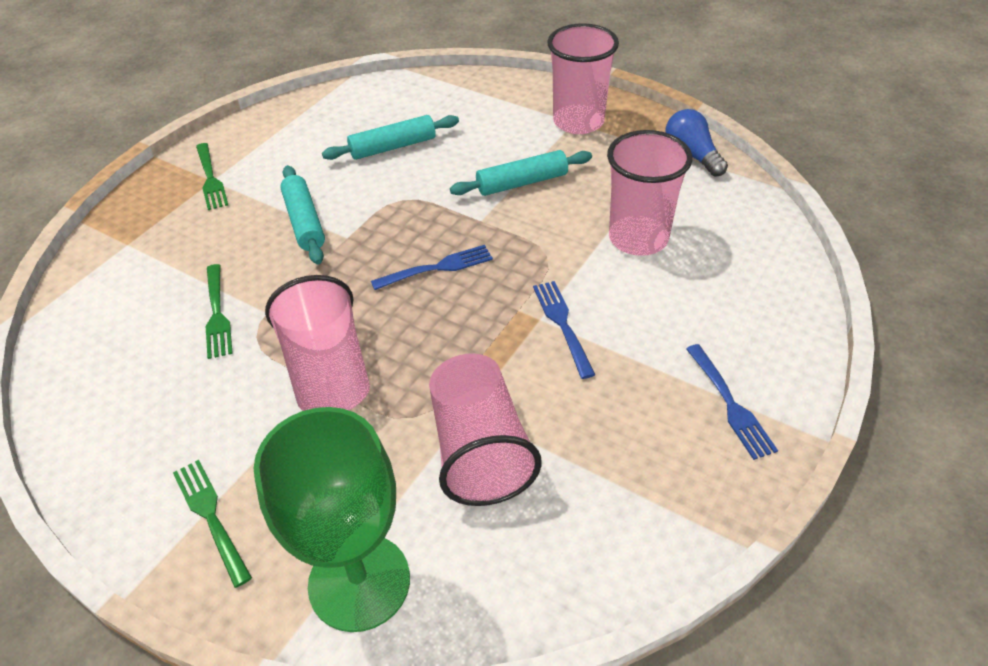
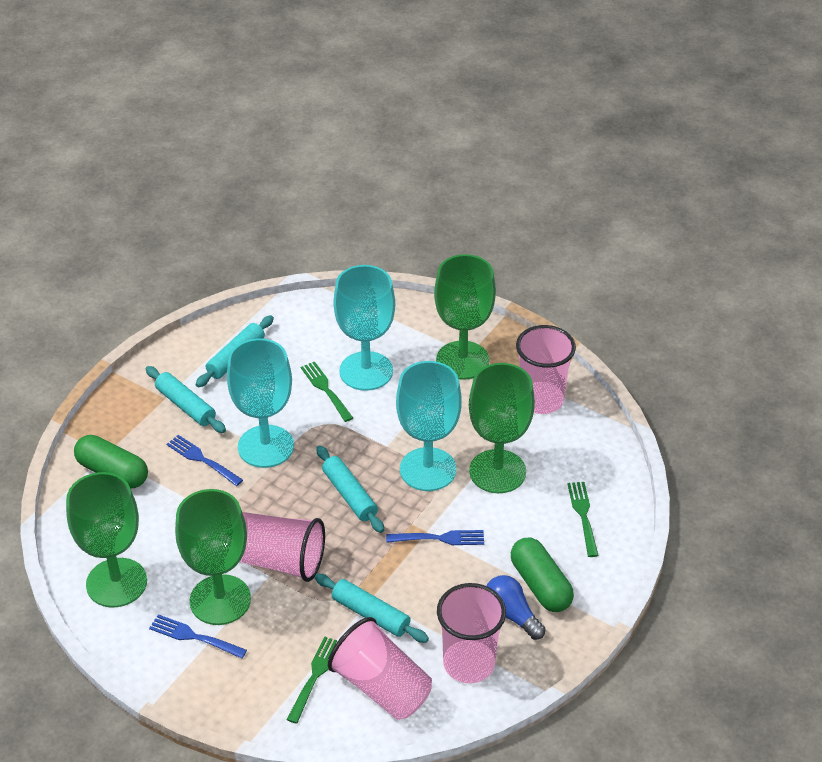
green capsule: 0 -> 2
green goblet: 1 -> 4
turquoise goblet: 0 -> 3
turquoise rolling pin: 3 -> 4

